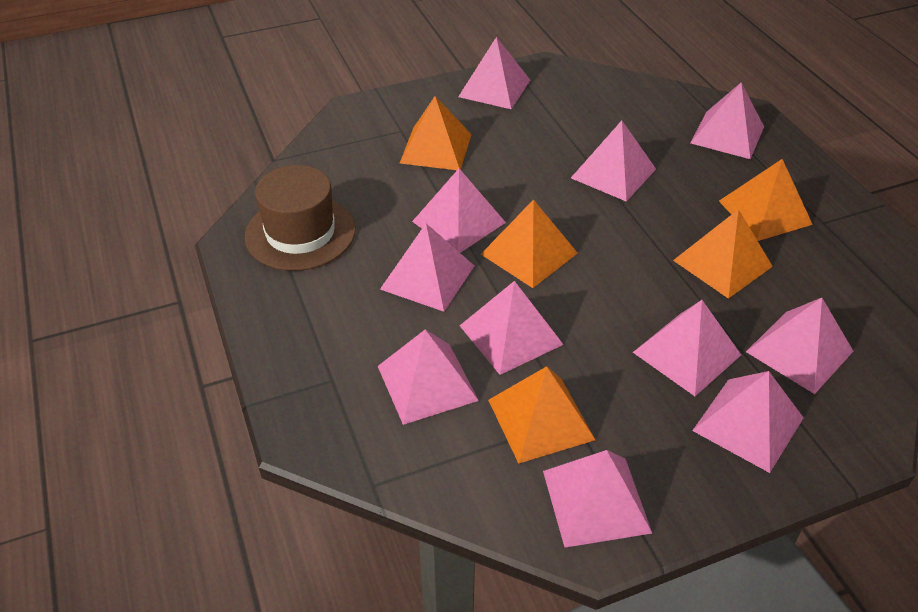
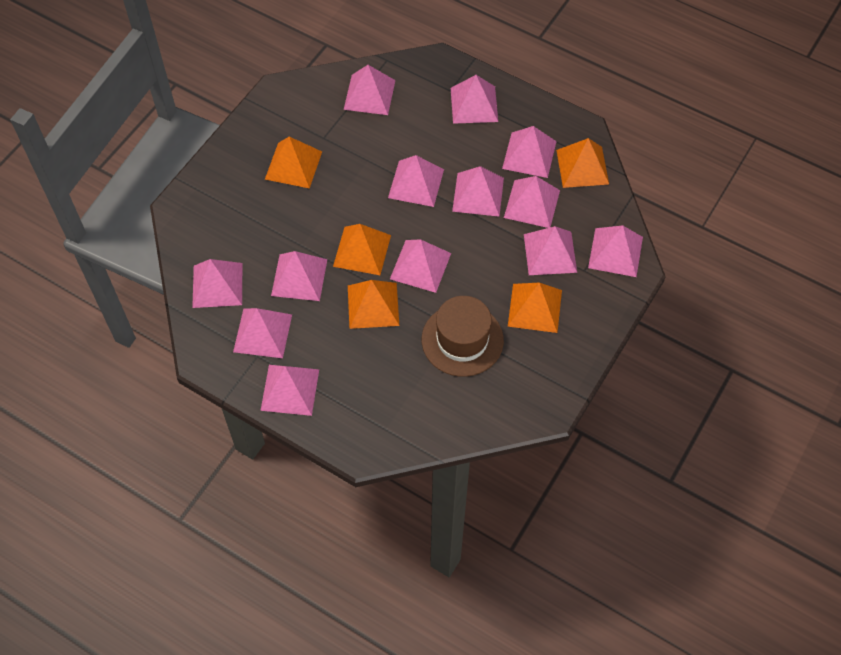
pink pyramid: 11 -> 13

